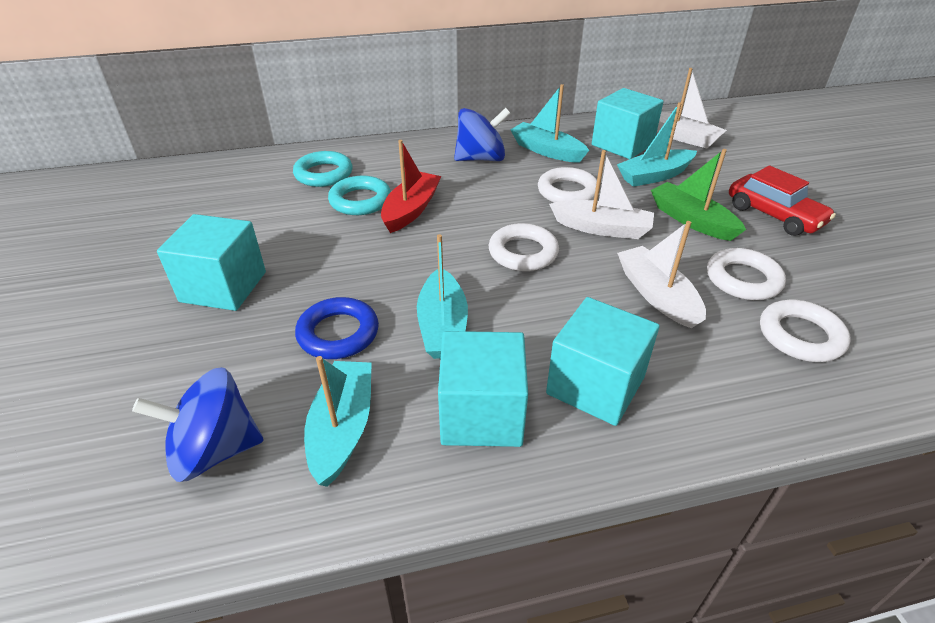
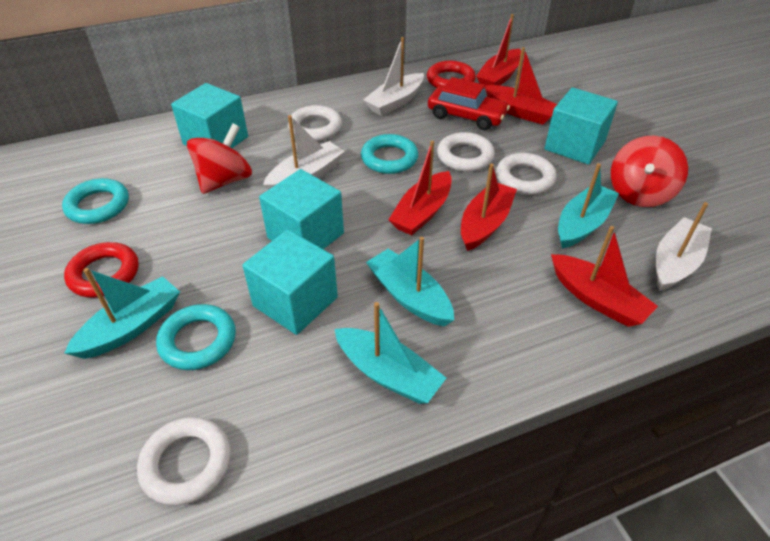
blue ring: 1 -> 0
blue spinning top: 2 -> 0
green boat: 1 -> 0
red boat: 1 -> 5
red ring: 0 -> 2
red spinning top: 0 -> 2
turquoise ring: 2 -> 3

